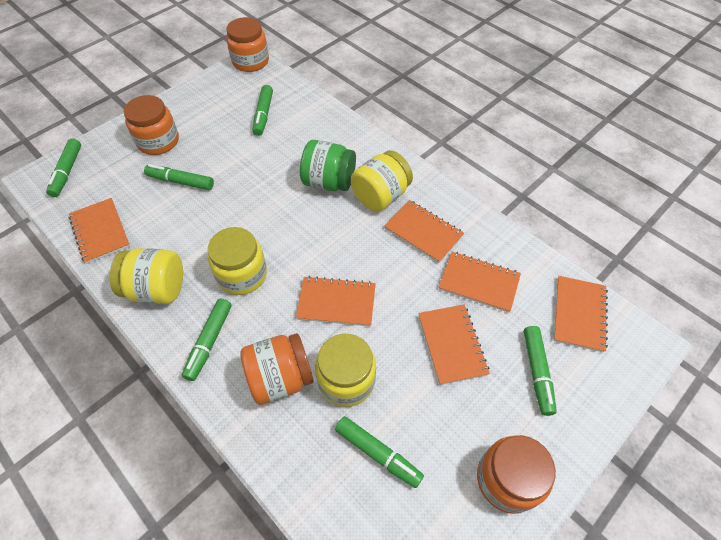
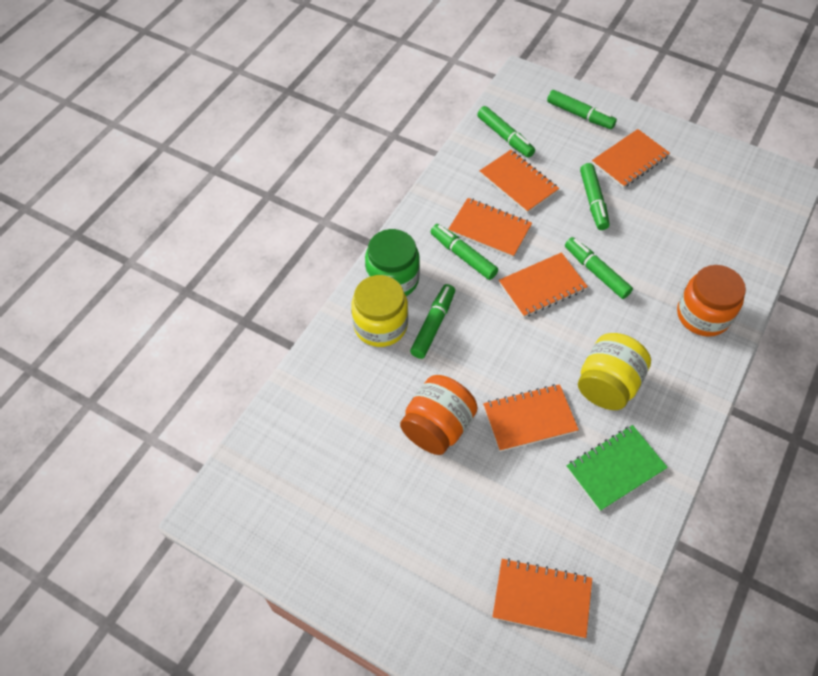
green notebook: 0 -> 1
orange jar: 4 -> 2
yellow jar: 4 -> 2

